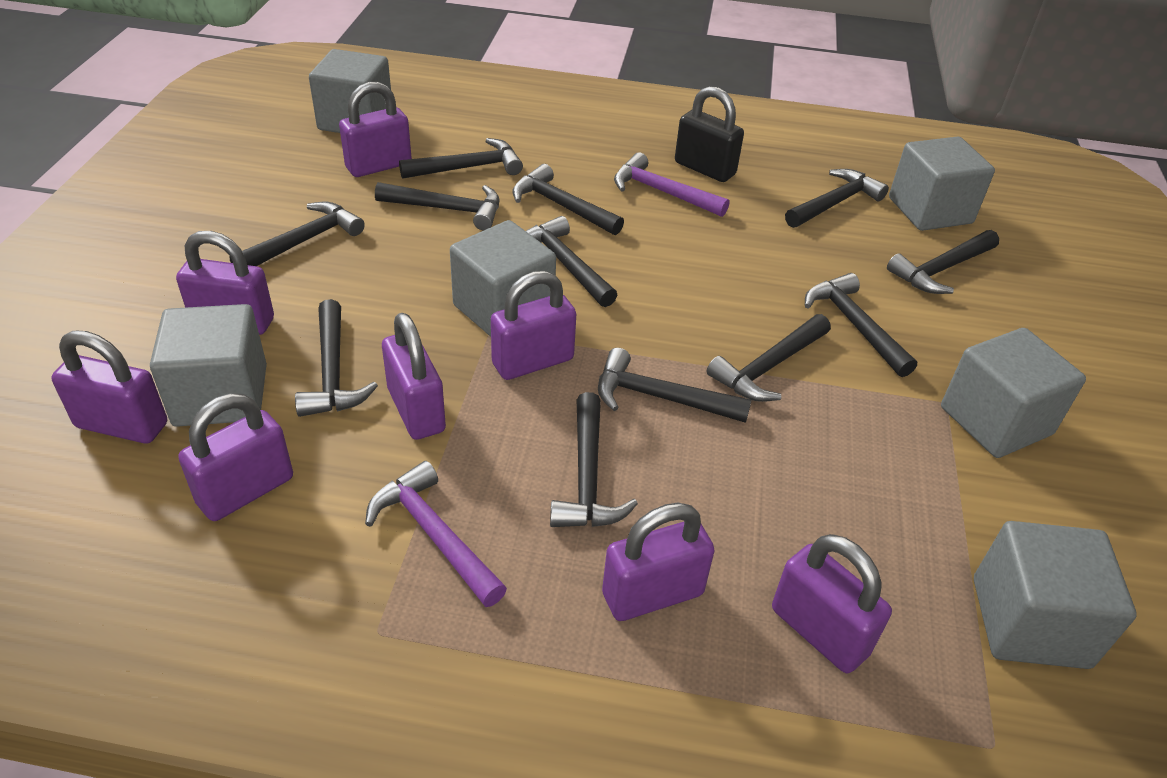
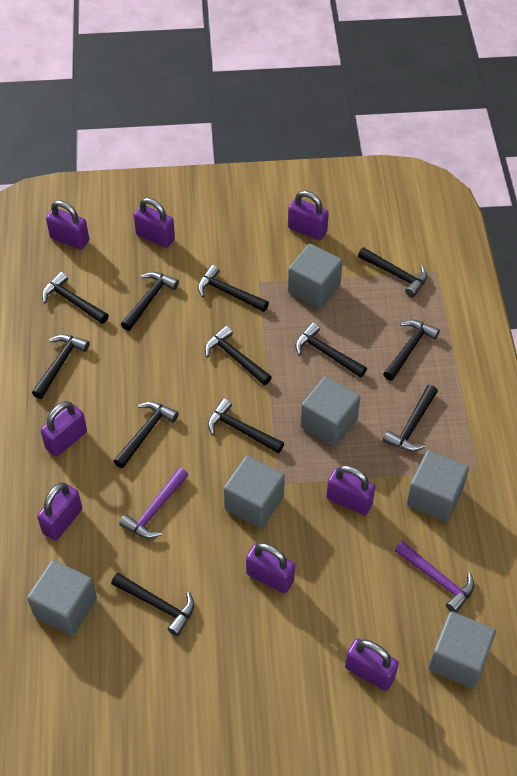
black padlock: 1 -> 0

